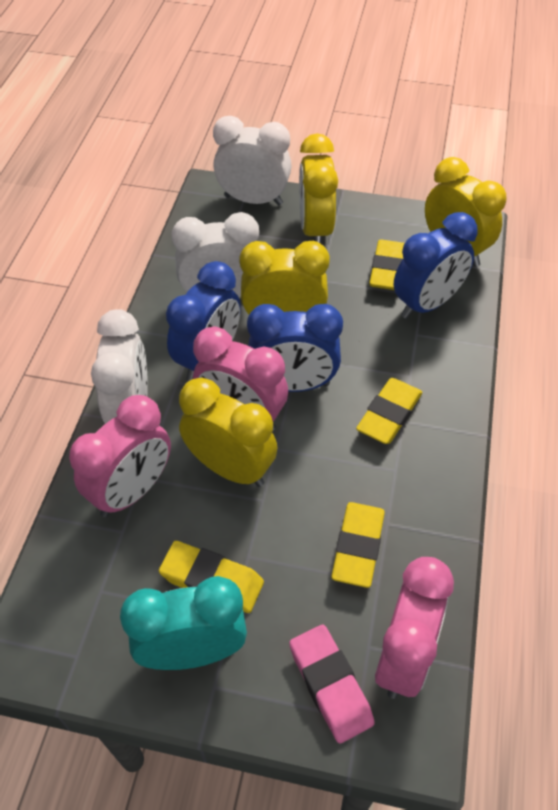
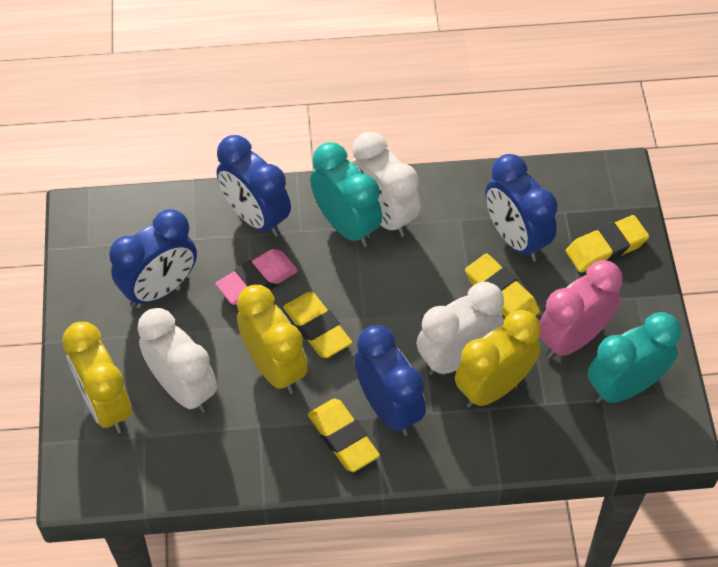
blue clock: 3 -> 4
pink clock: 3 -> 1
turquoise clock: 1 -> 2
yellow clock: 4 -> 3

